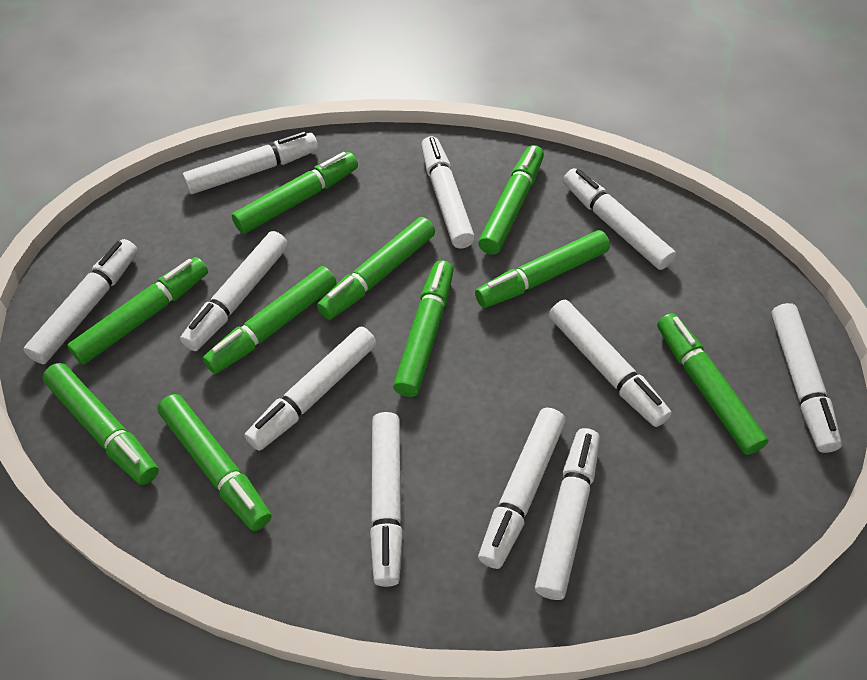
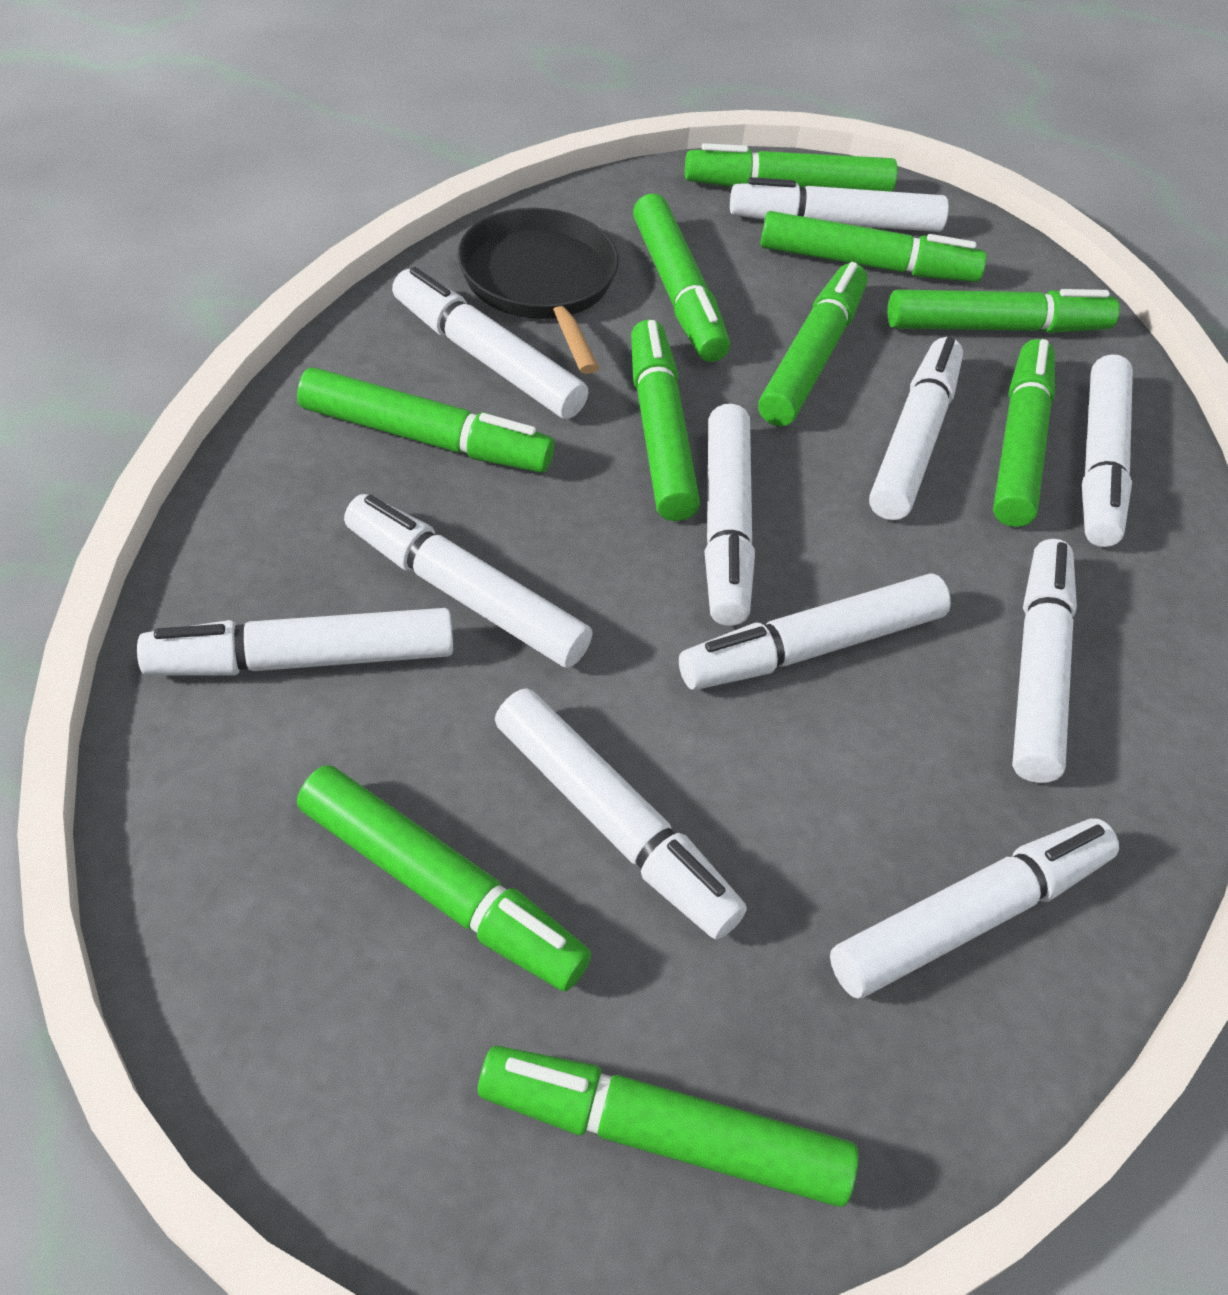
black pan: 0 -> 1

